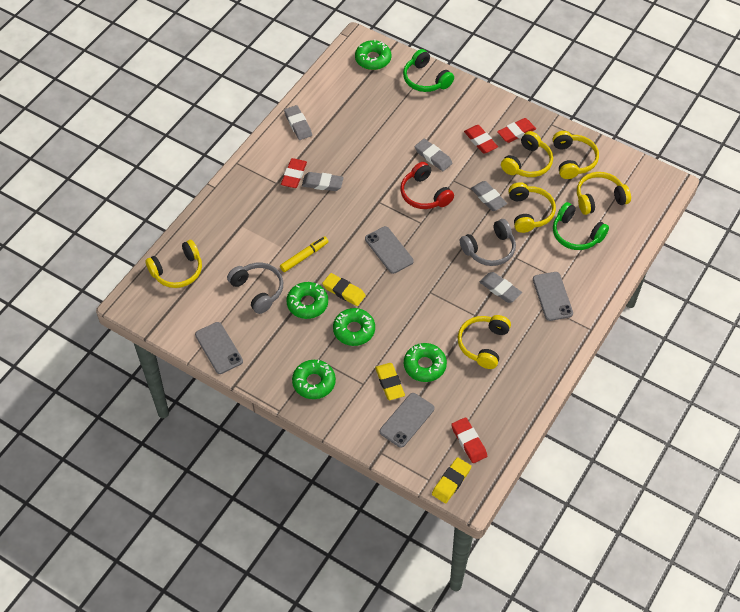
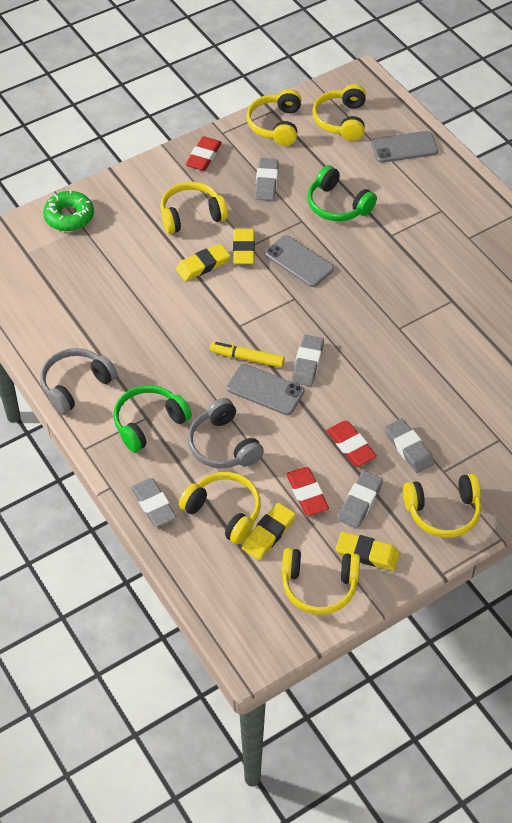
green donut: 5 -> 1
grey phone: 4 -> 3
red eraser: 4 -> 3
red headphones: 1 -> 0
yellow eraser: 3 -> 4

